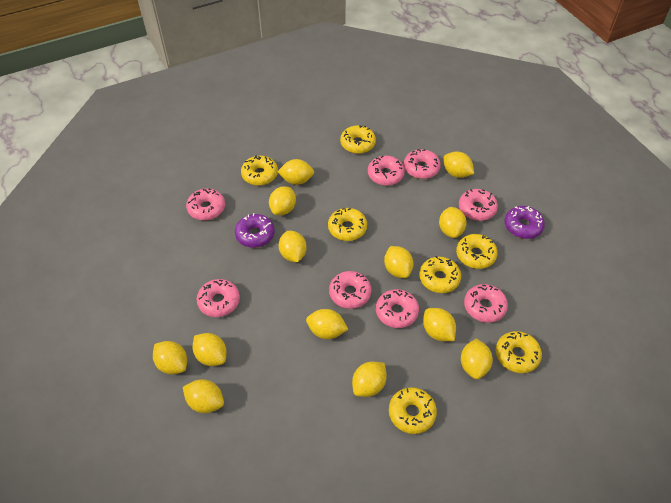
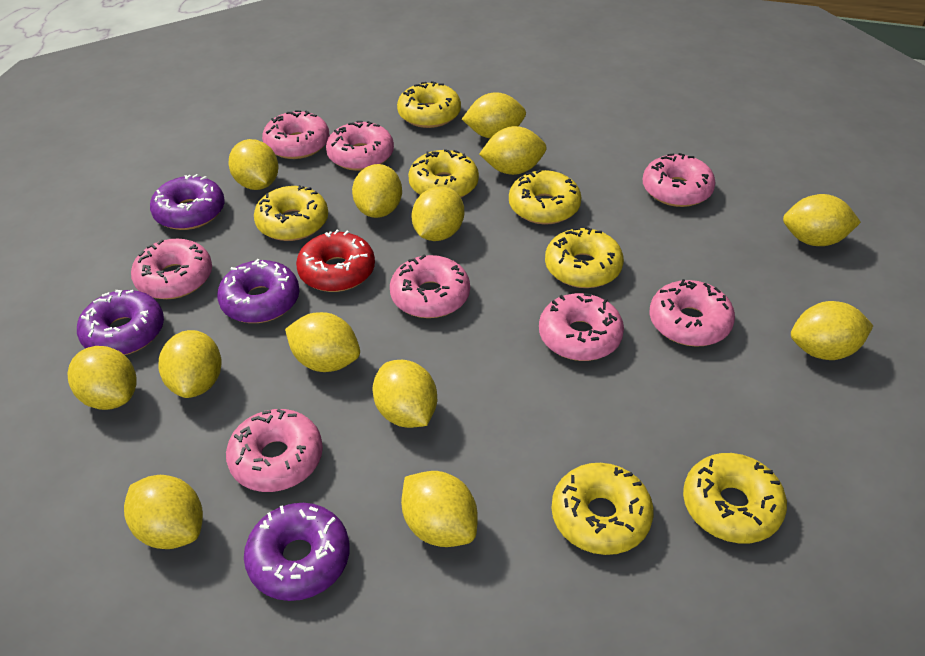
purple donut: 2 -> 4
red donut: 0 -> 1

